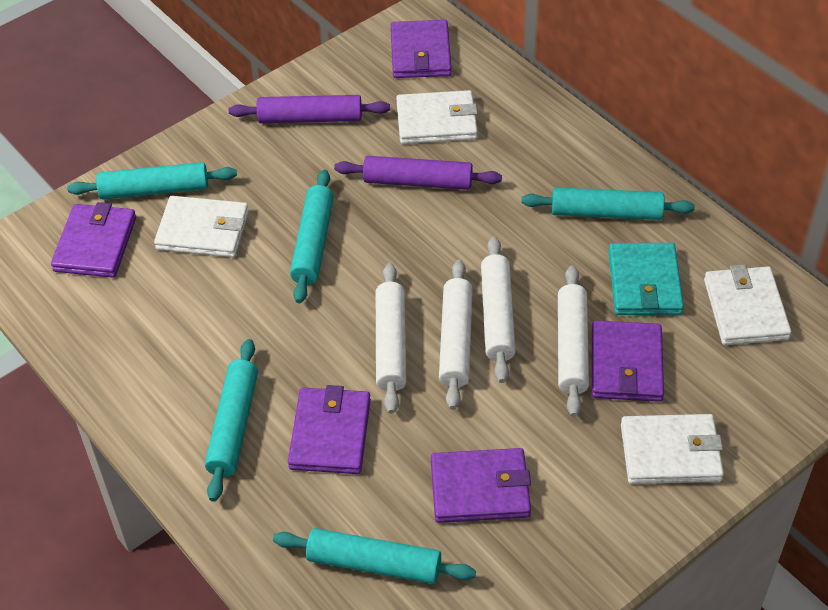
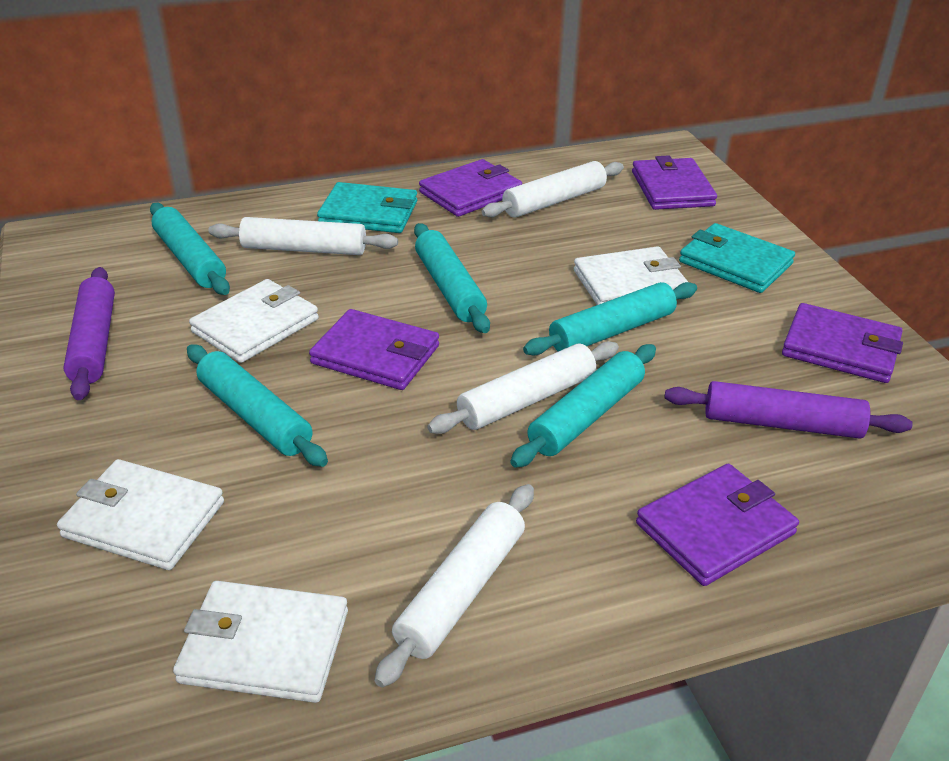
turquoise wallet: 1 -> 2

